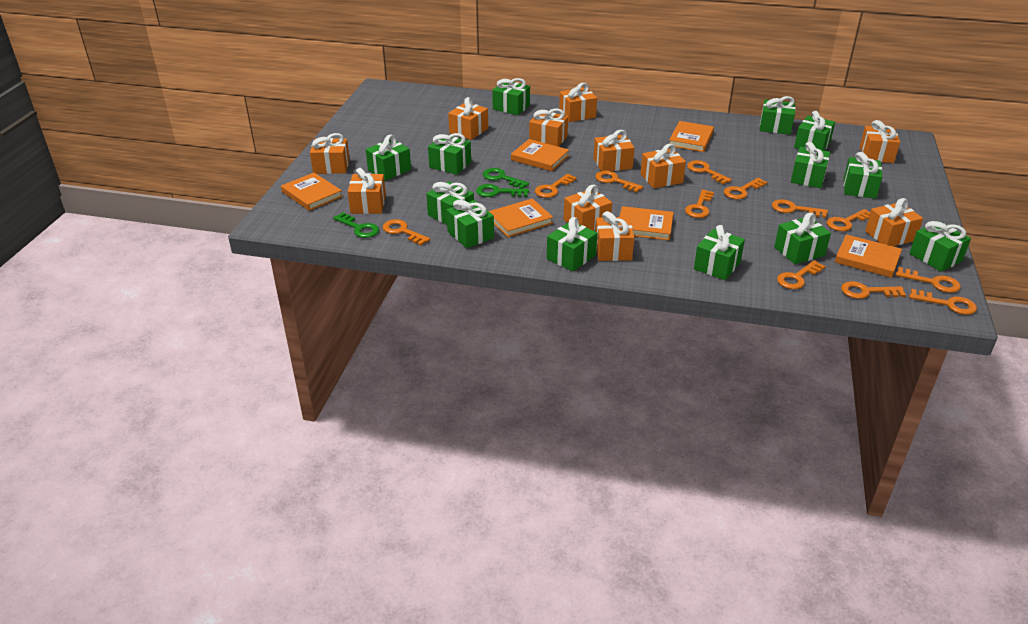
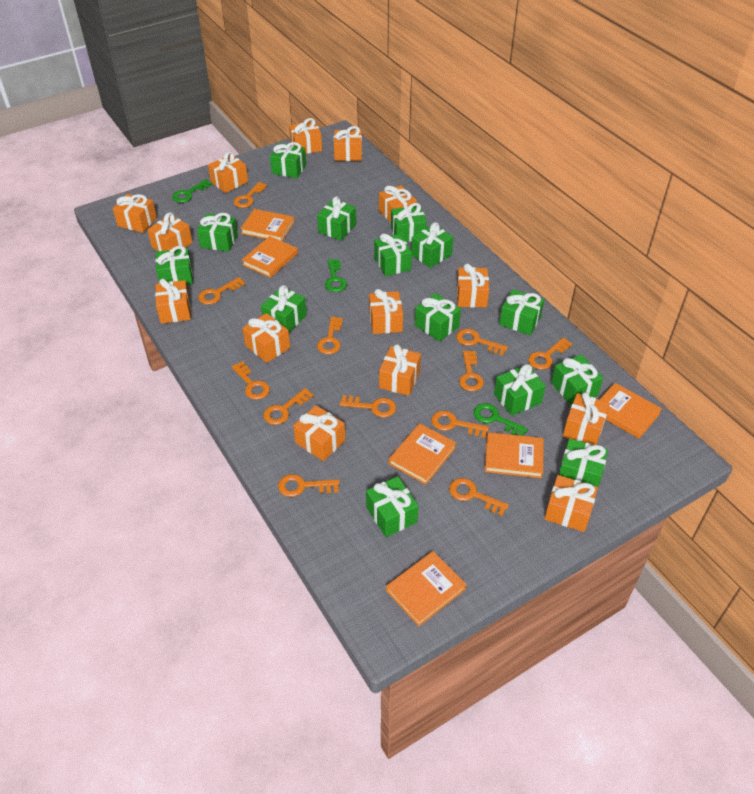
green gift: 13 -> 14
orange gift: 11 -> 14

